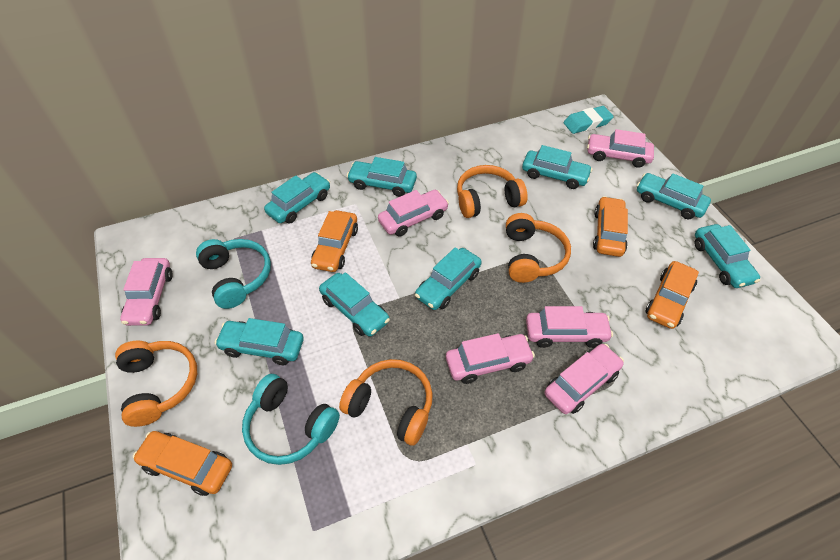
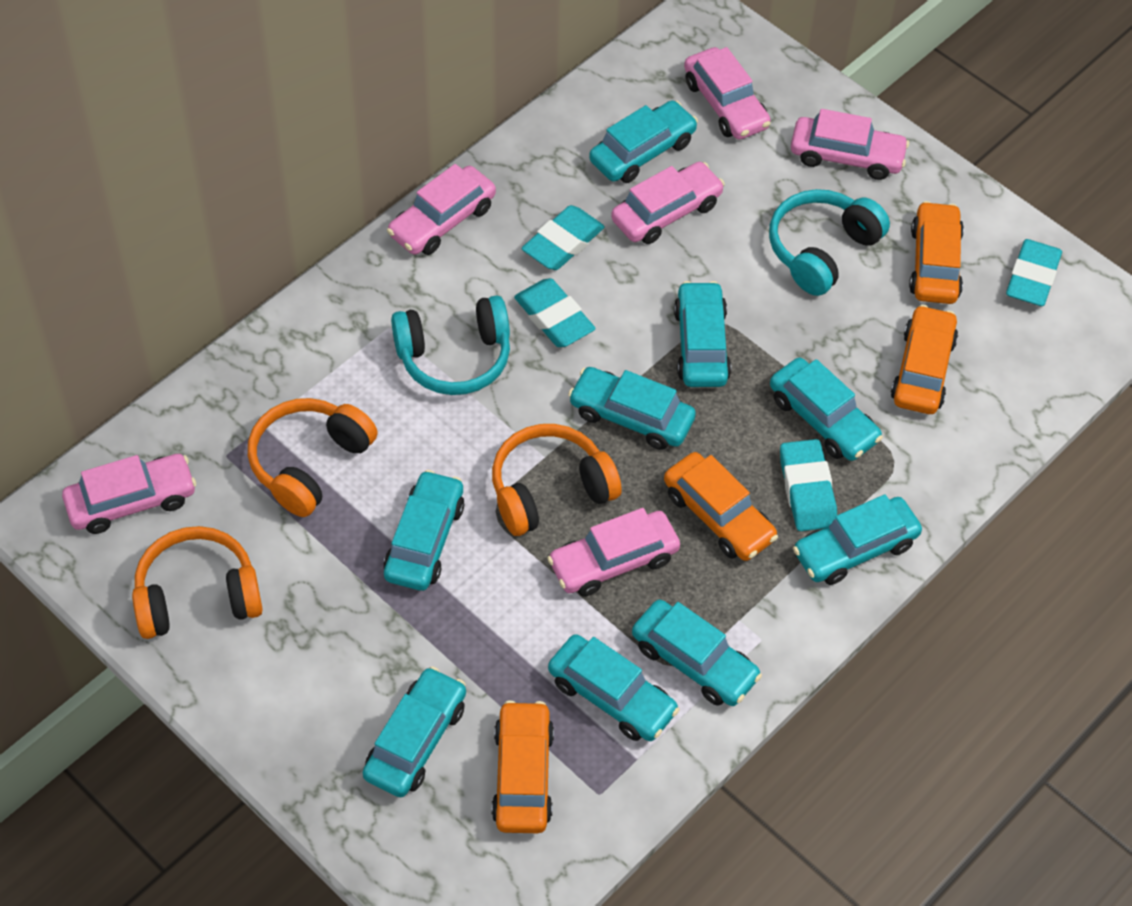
orange headphones: 4 -> 3
turquoise car: 8 -> 9
turquoise eraser: 1 -> 4

